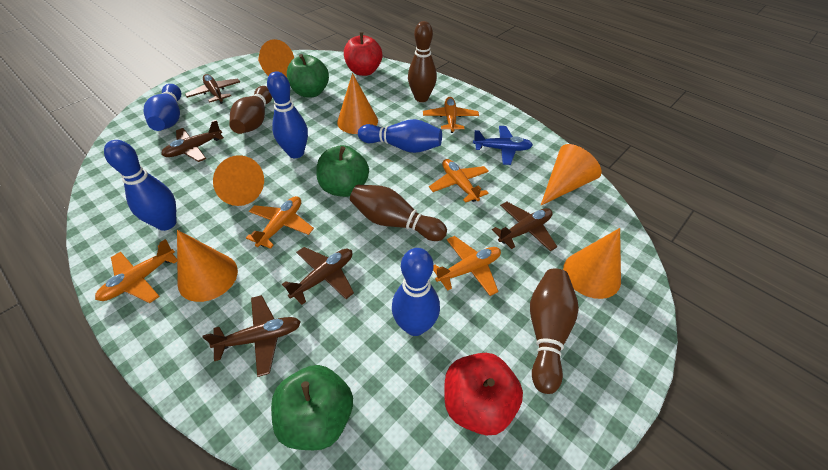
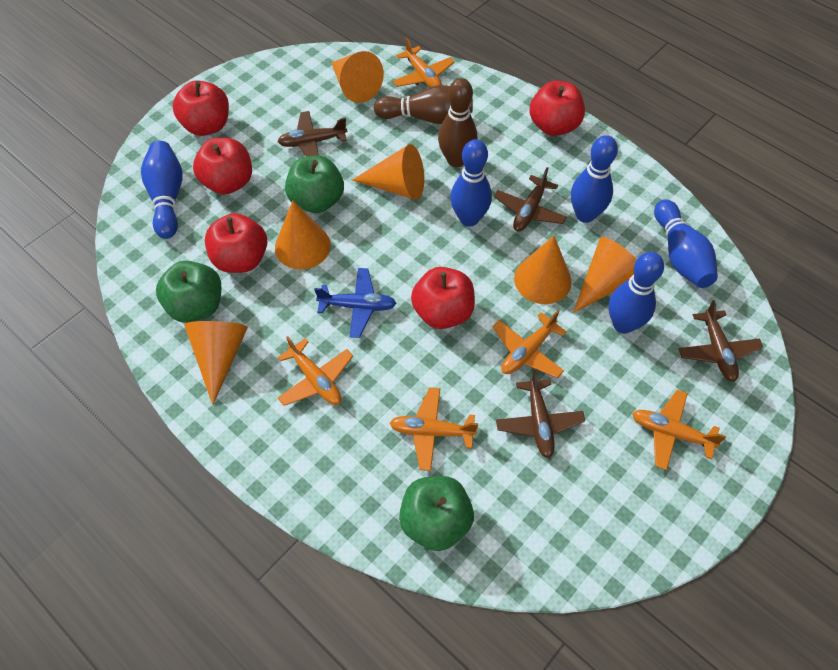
brown bowling pin: 4 -> 2
brown plane: 5 -> 4
red apple: 2 -> 5

